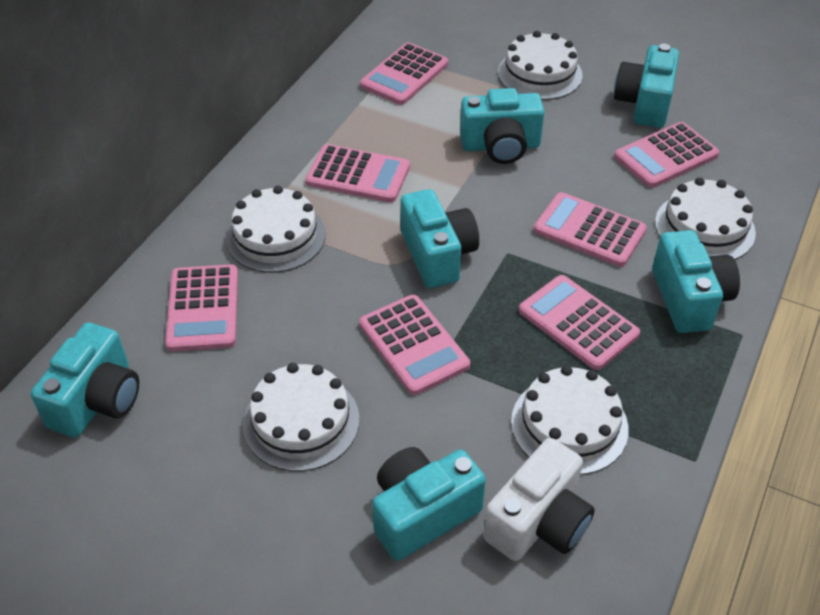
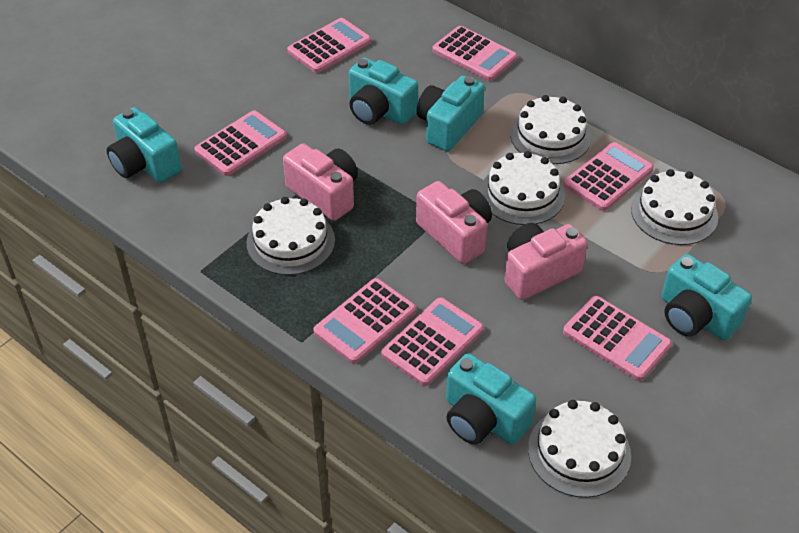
pink camera: 0 -> 3
turquoise camera: 6 -> 5
white camera: 1 -> 0

